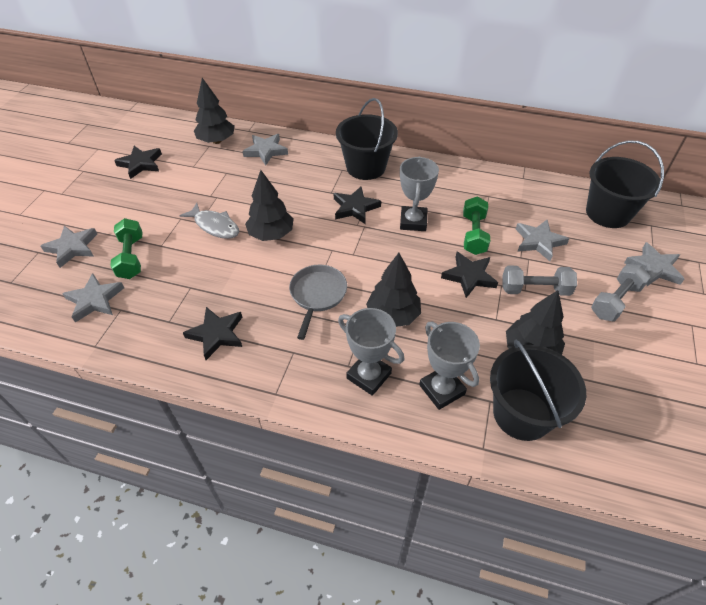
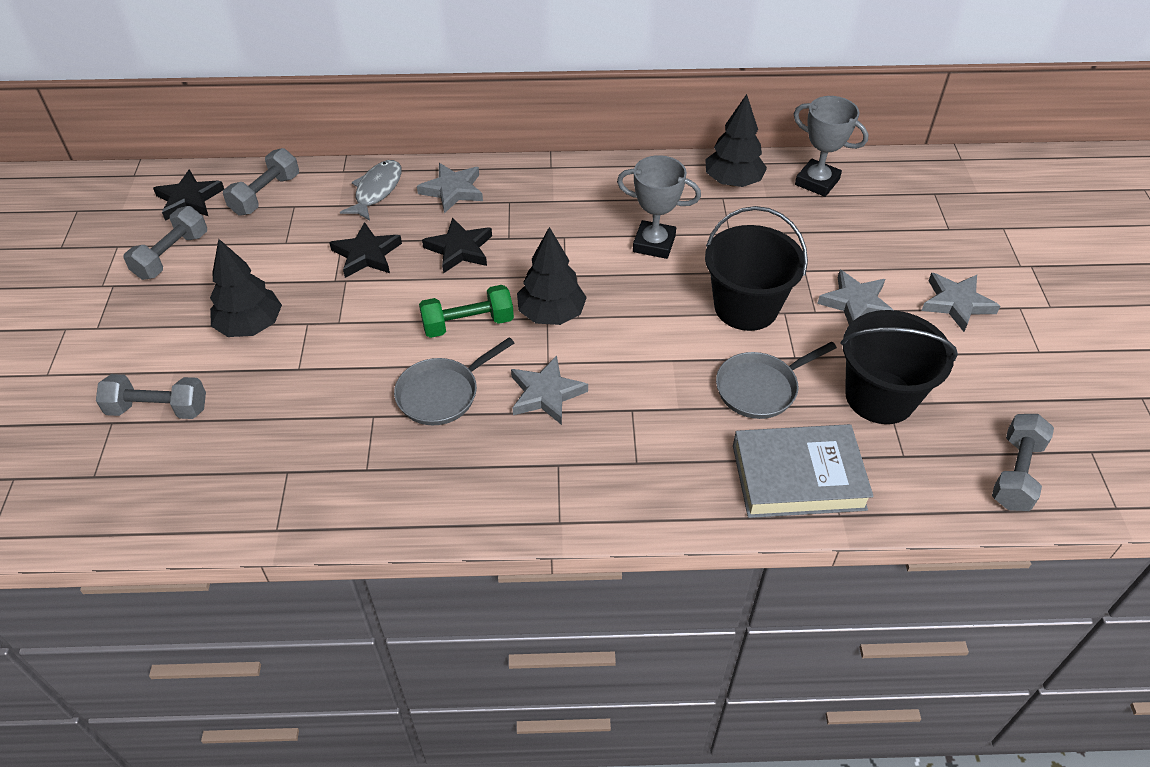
black bucket: 3 -> 2
black star: 4 -> 3
black tree: 4 -> 3
green dumbbell: 2 -> 1
grey book: 0 -> 1
grey dumbbell: 2 -> 4
grey pan: 1 -> 2
grey star: 5 -> 4
grey trophy: 3 -> 2

